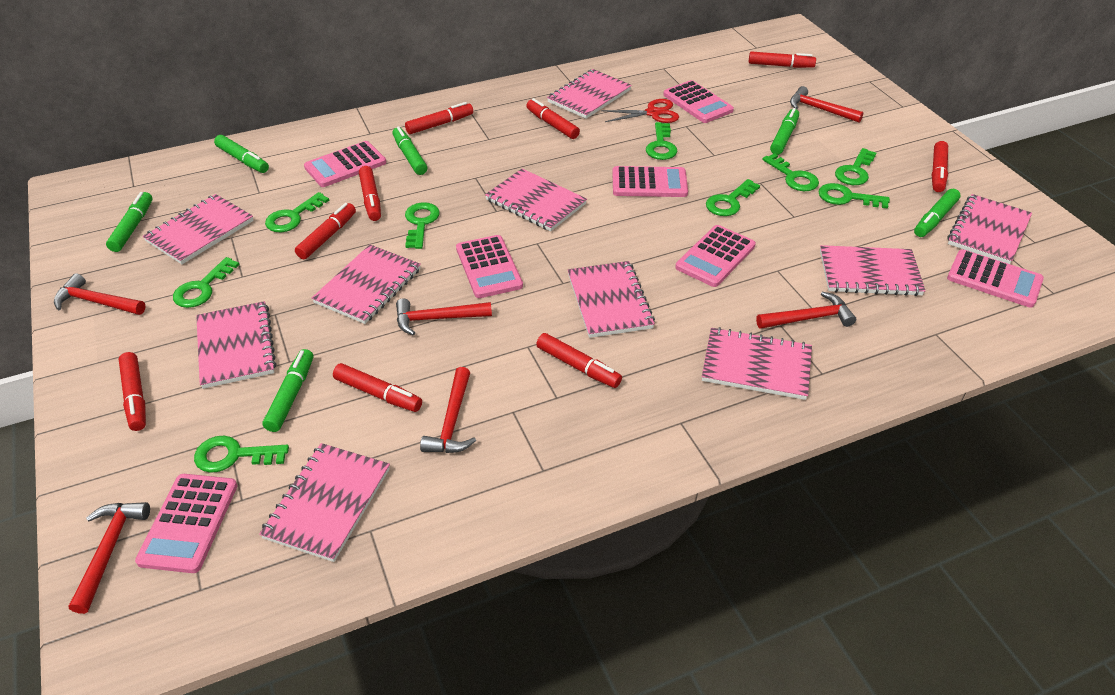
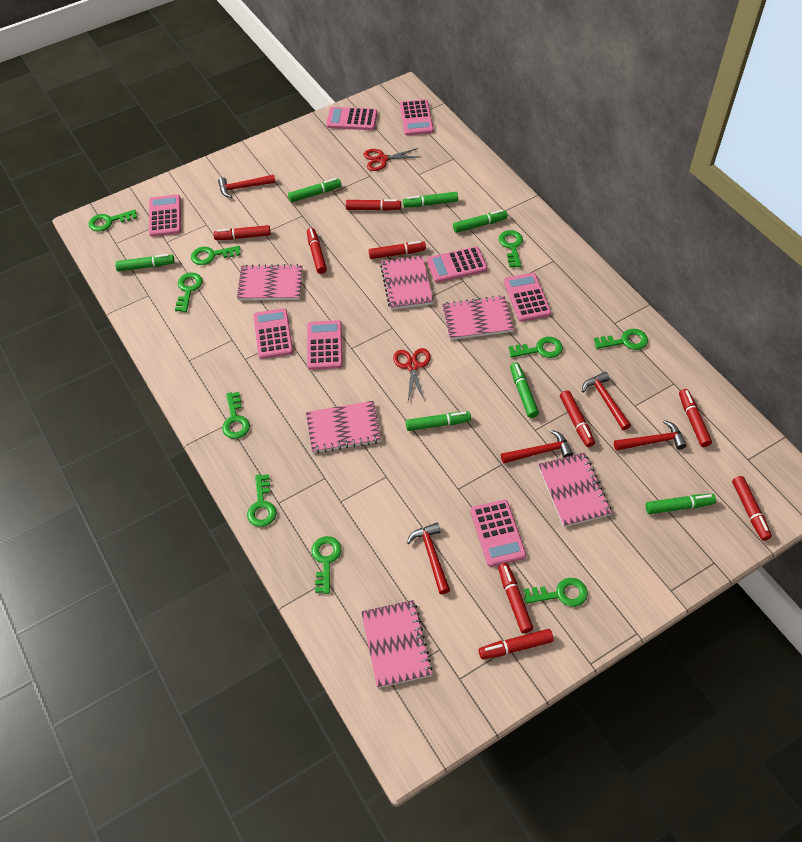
green key: 9 -> 10
green marker: 6 -> 7
pink calculator: 7 -> 8
pink notebook: 10 -> 6
red hammer: 6 -> 5
red scissors: 1 -> 2

